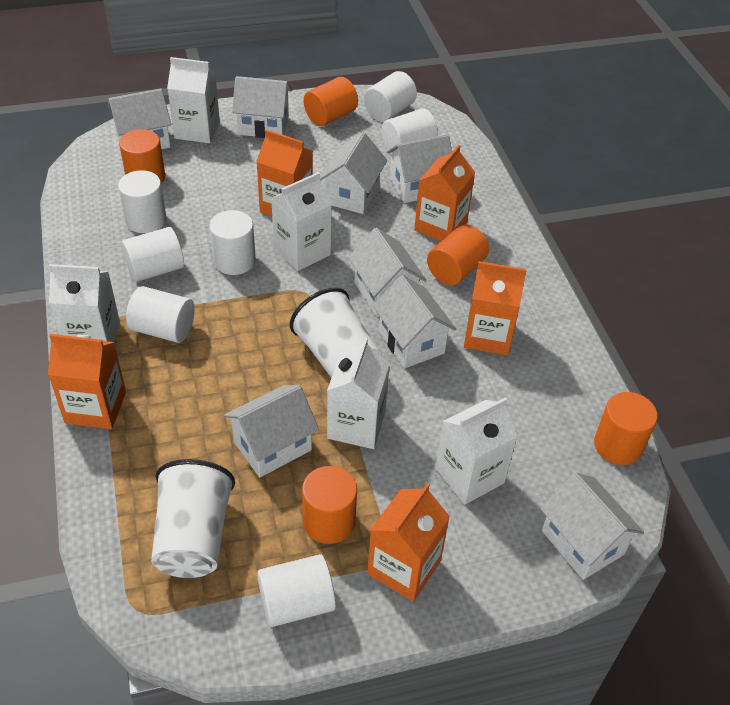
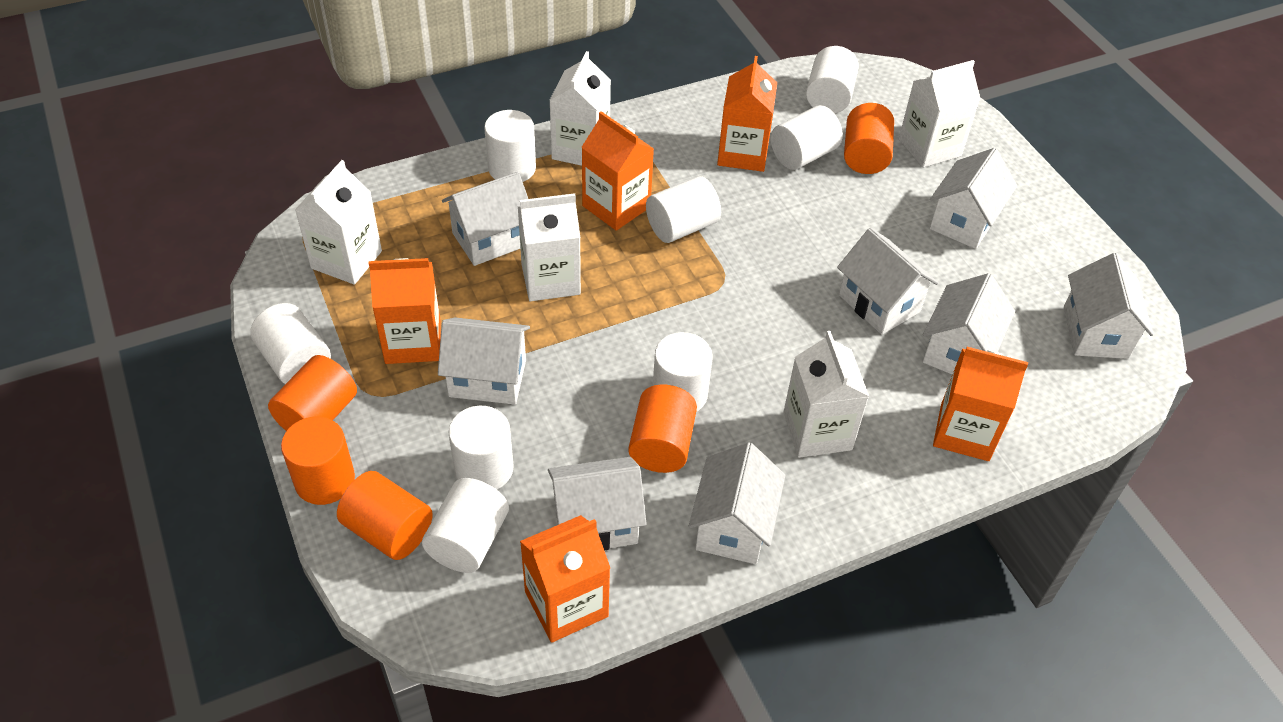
white cup: 2 -> 0
white cylinder: 7 -> 8

